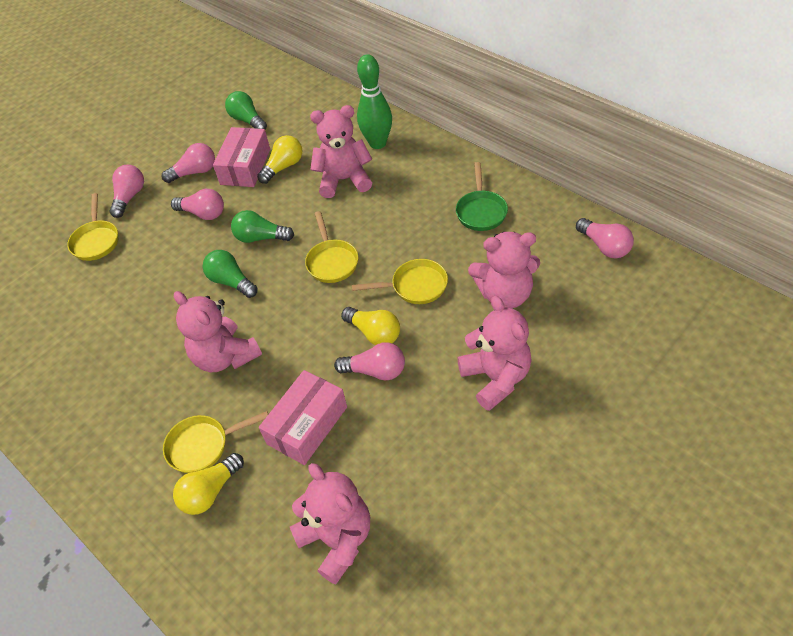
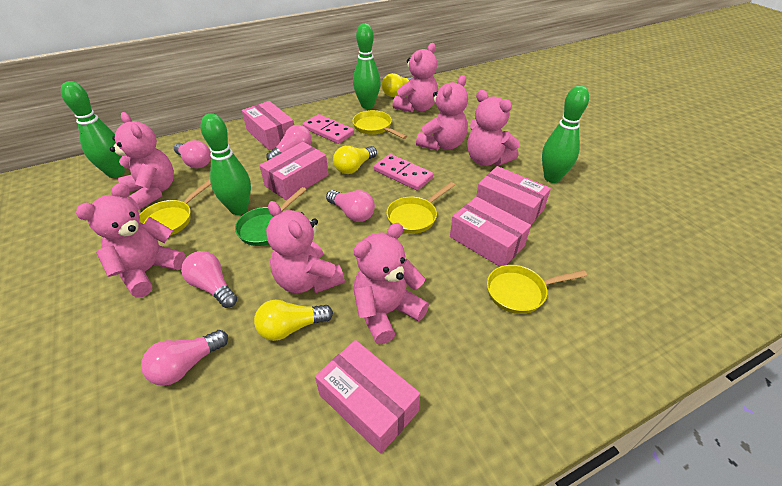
green bowling pin: 1 -> 4
green light bulb: 3 -> 0
pink box: 2 -> 5
pink domino: 0 -> 2
pink teddy bear: 5 -> 7

